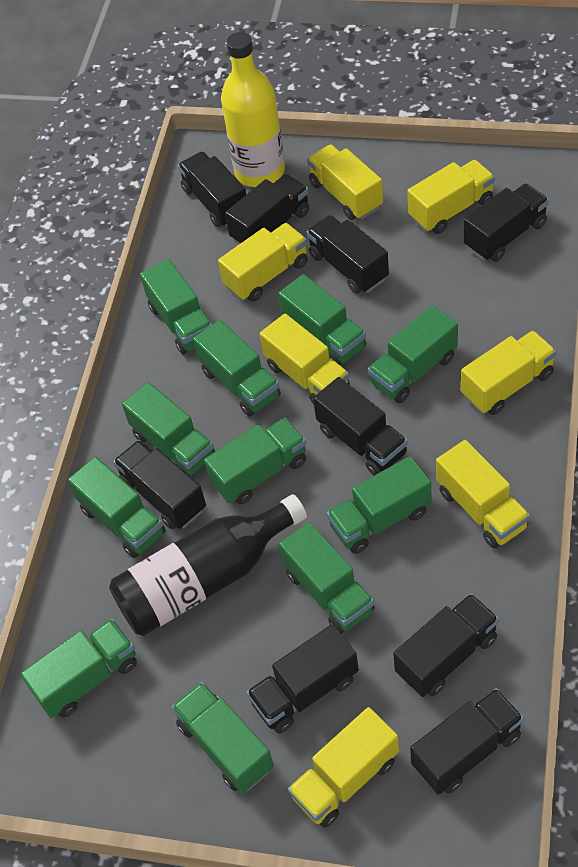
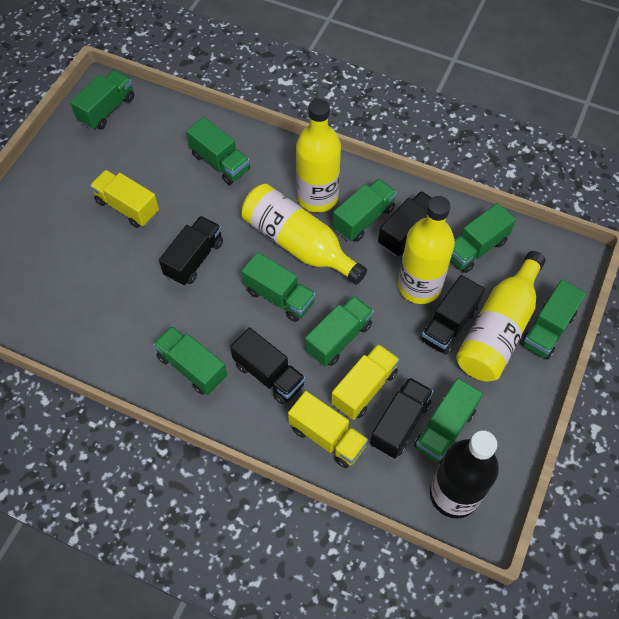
black truck: 9 -> 5
green truck: 11 -> 9
yellow bottle: 1 -> 4
yellow truck: 7 -> 3

